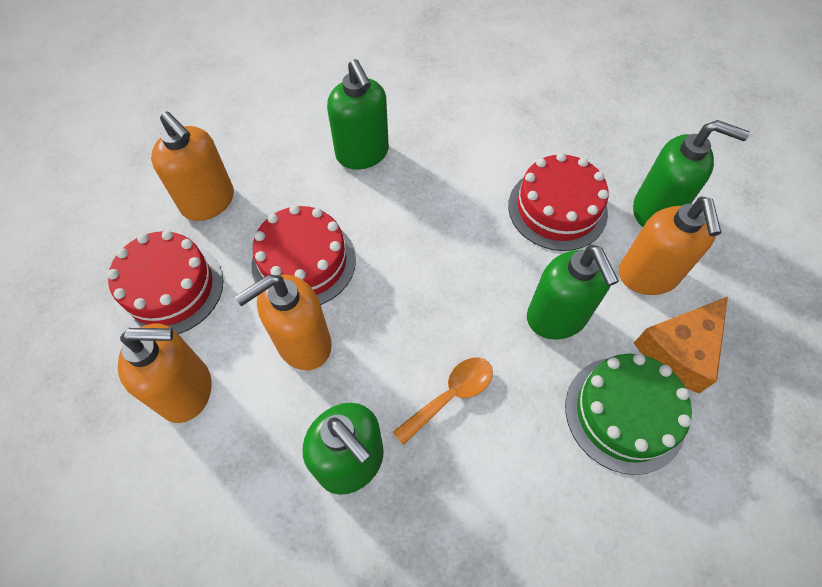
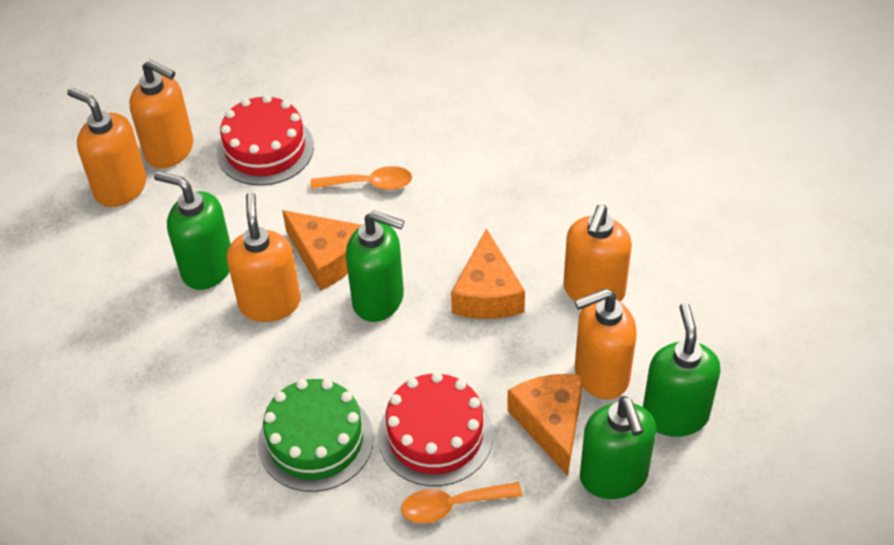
orange cheese: 1 -> 3
orange soap dispenser: 4 -> 5
orange spoon: 1 -> 2
red cake: 3 -> 2

